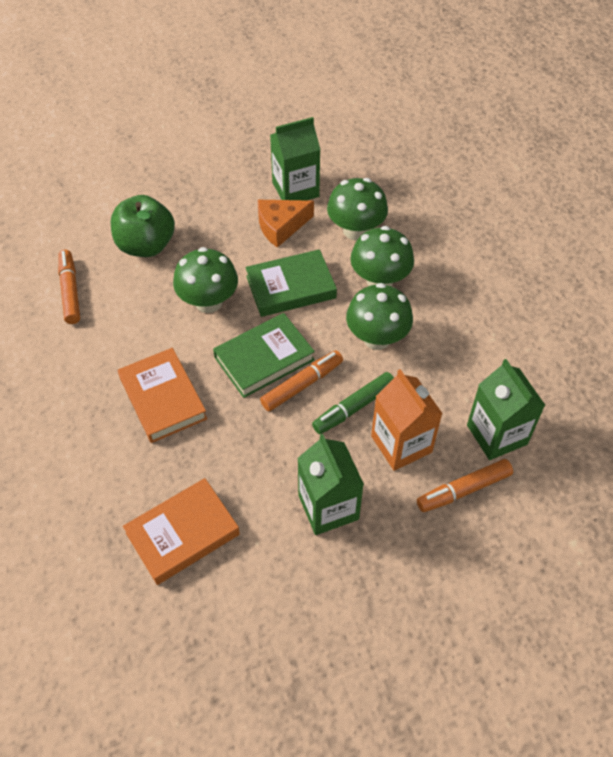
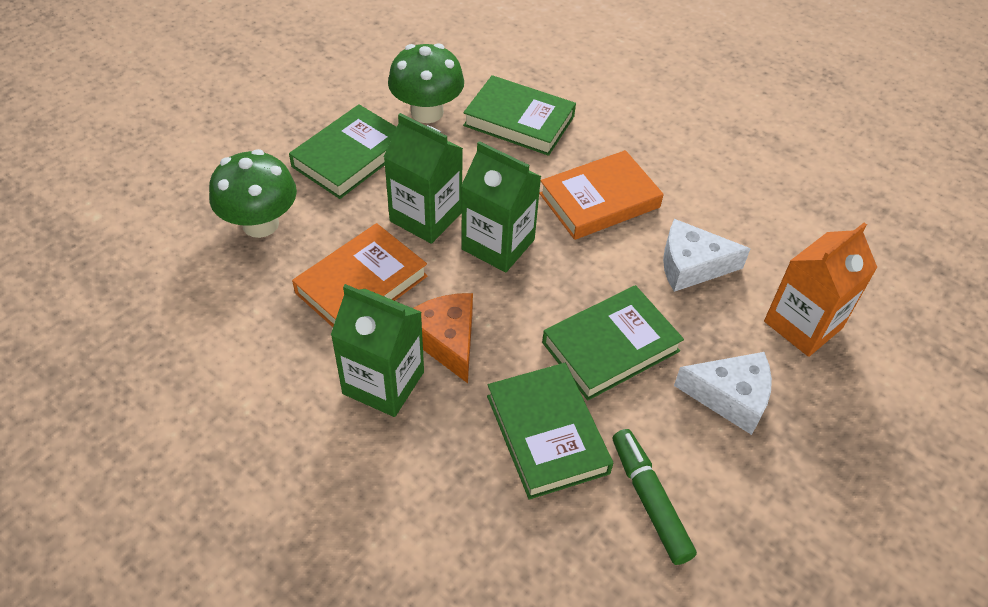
green apple: 1 -> 0
green book: 2 -> 4
green mushroom: 4 -> 2
orange marker: 3 -> 0
white cheese: 0 -> 2

